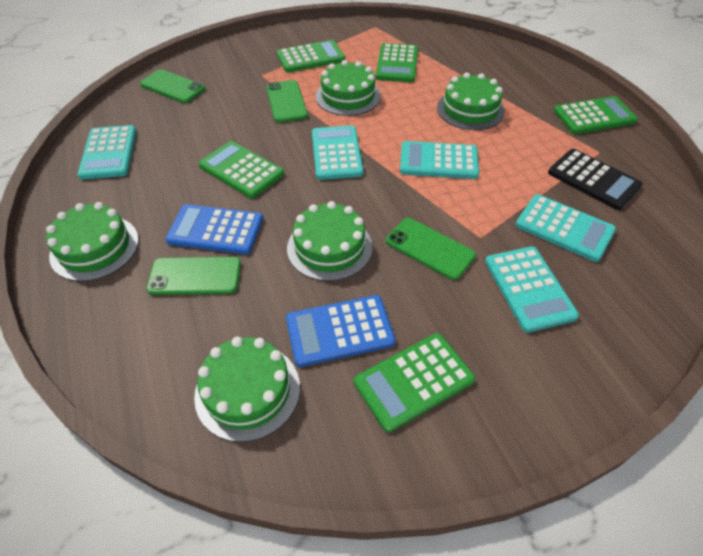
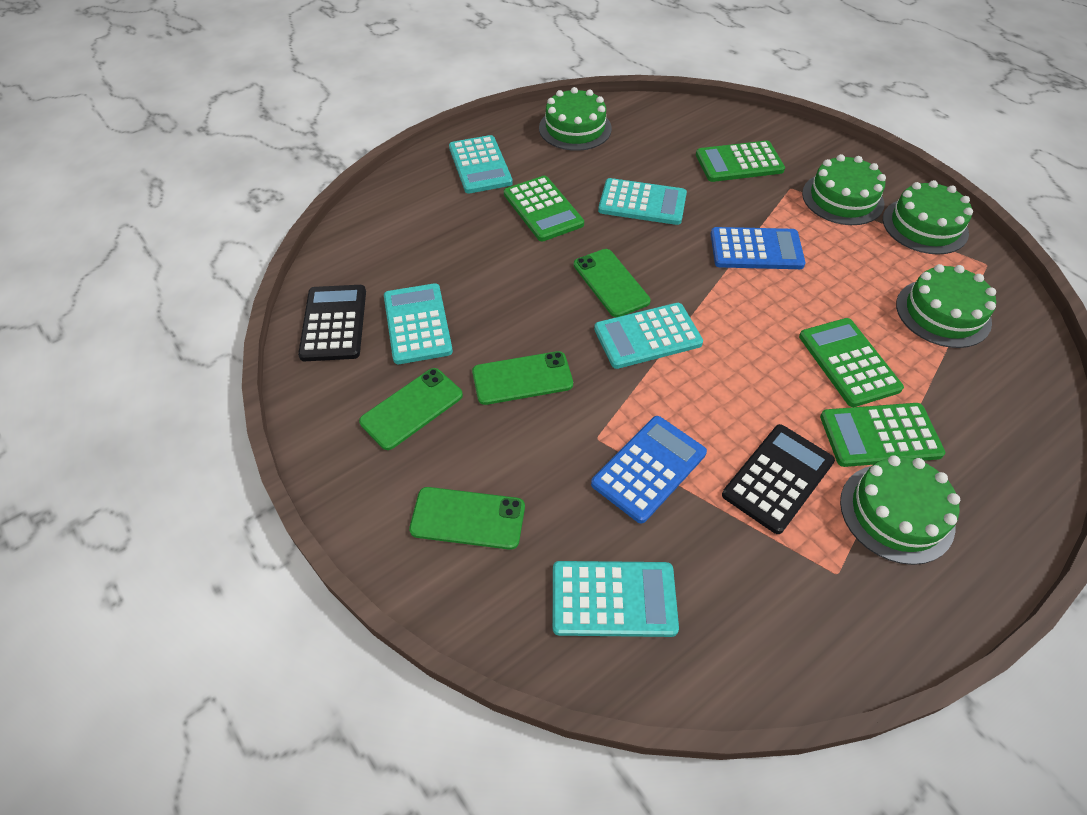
black calculator: 1 -> 2
green calculator: 5 -> 4

